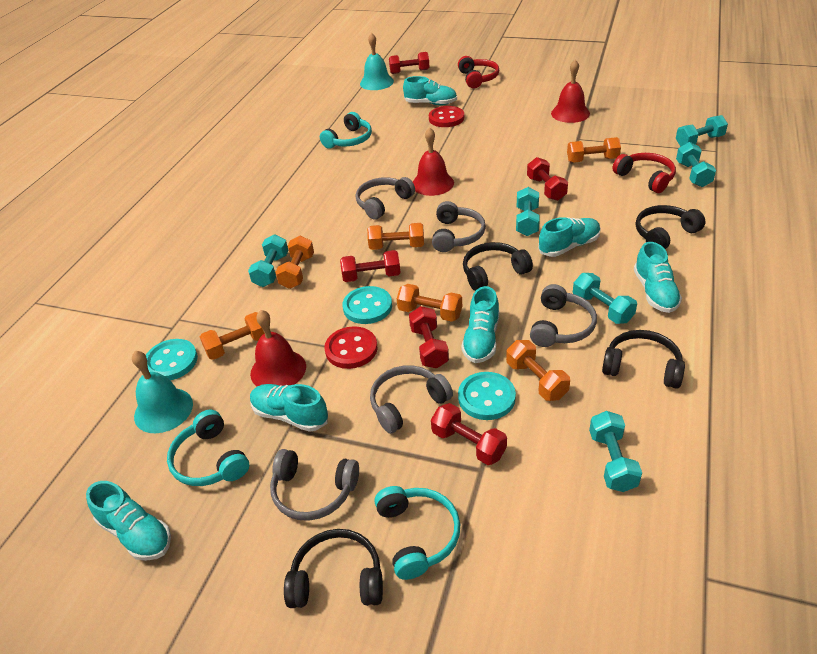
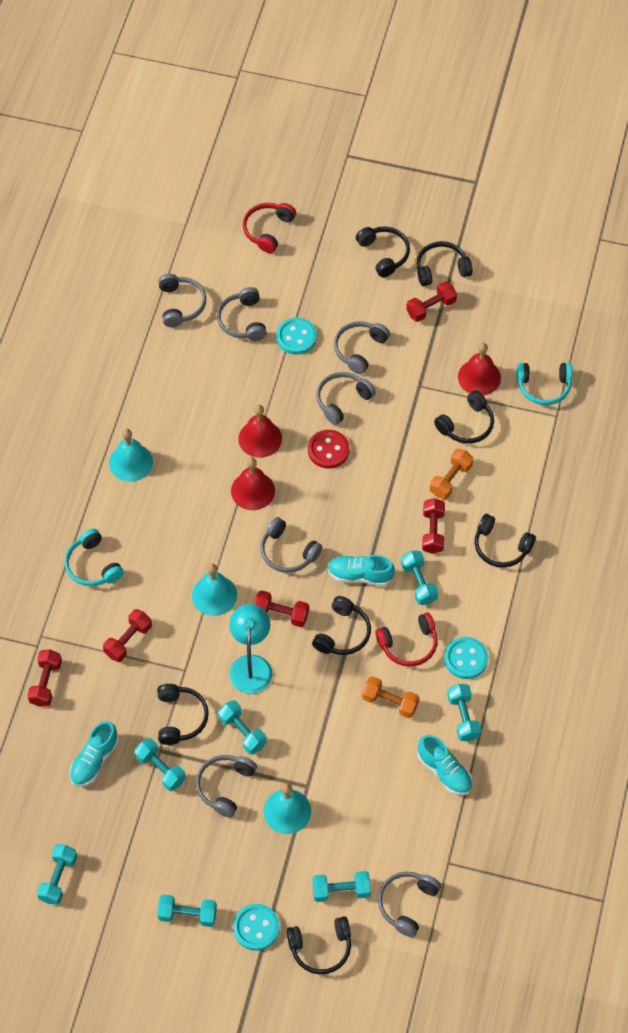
black headphones: 4 -> 7
grey headphones: 5 -> 7
orange dumbbell: 6 -> 2
red button: 2 -> 1
turquoise bell: 2 -> 3
turquoise dumbbell: 6 -> 7
turquoise headphones: 3 -> 2
turquoise lamp: 0 -> 1
turquoise shoe: 6 -> 3

